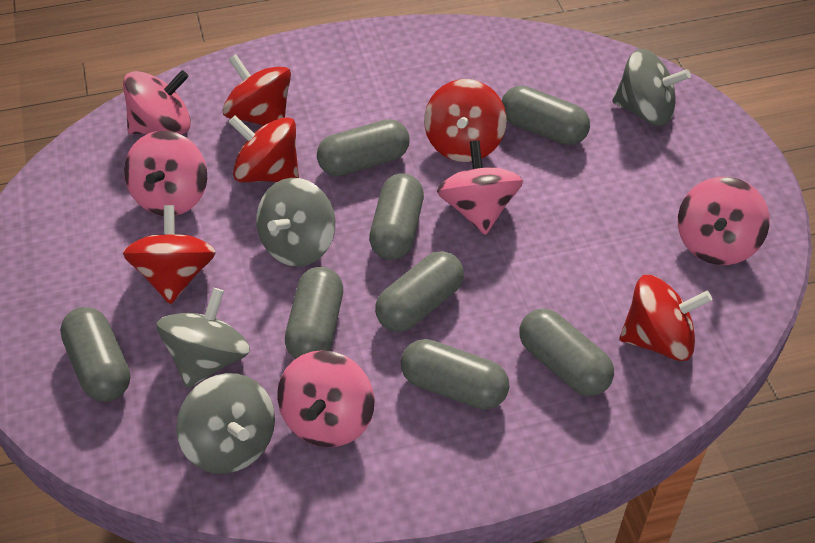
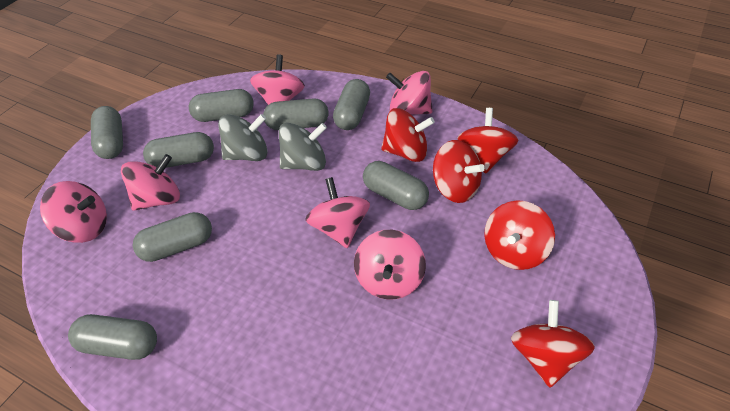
grey spinning top: 4 -> 2
pink spinning top: 5 -> 6

